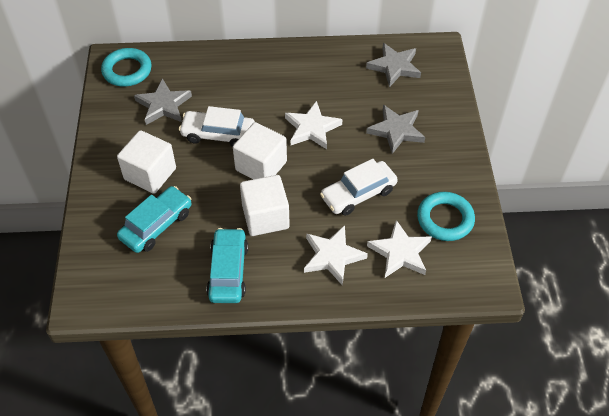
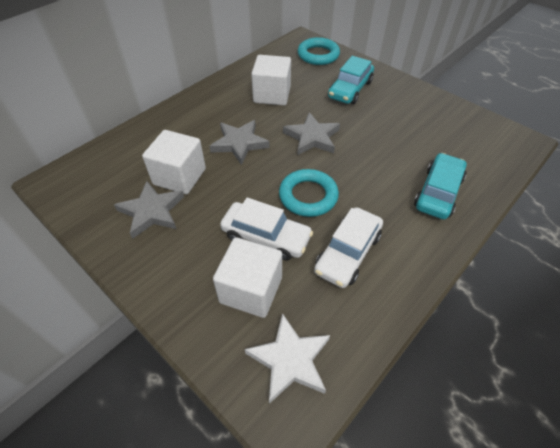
white star: 3 -> 1

